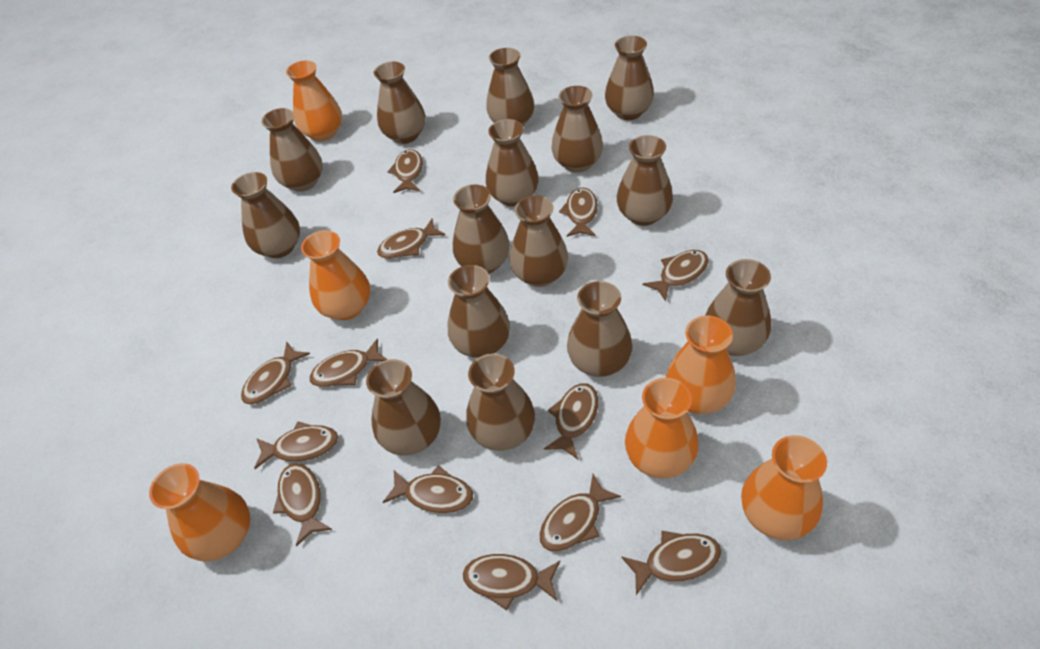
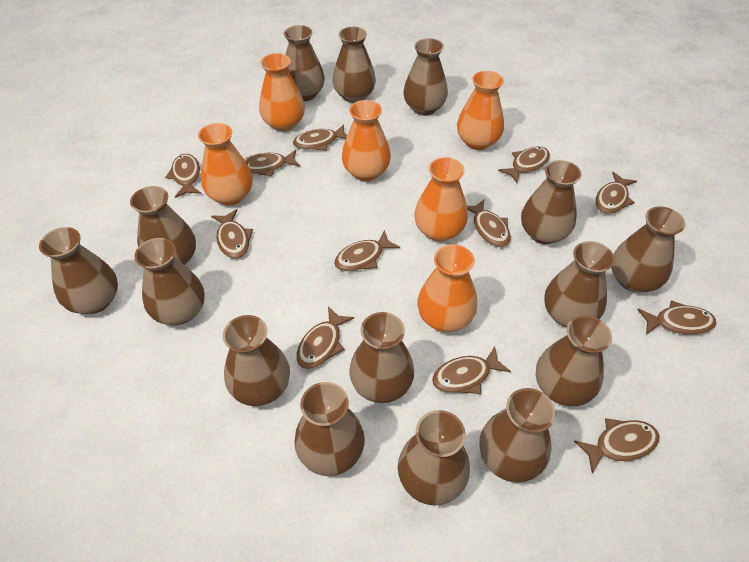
brown fish: 13 -> 12

